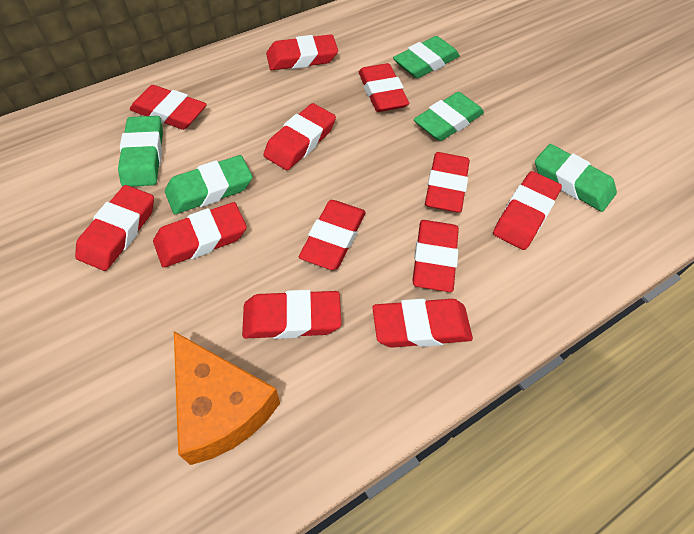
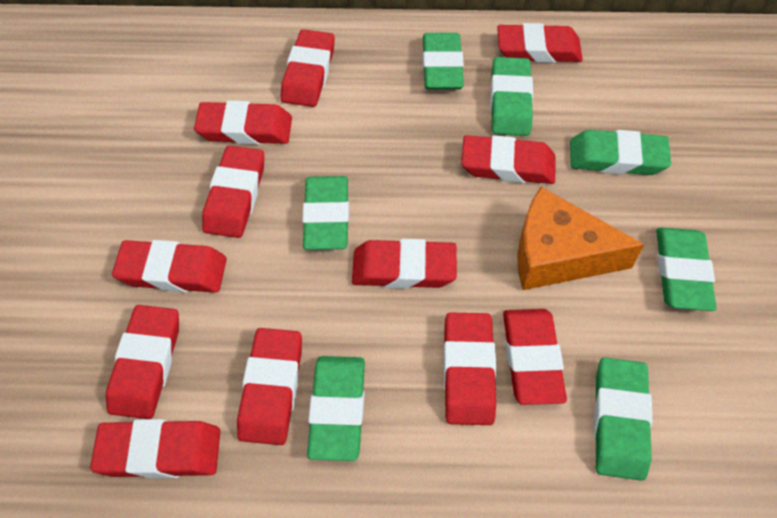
green eraser: 5 -> 7

